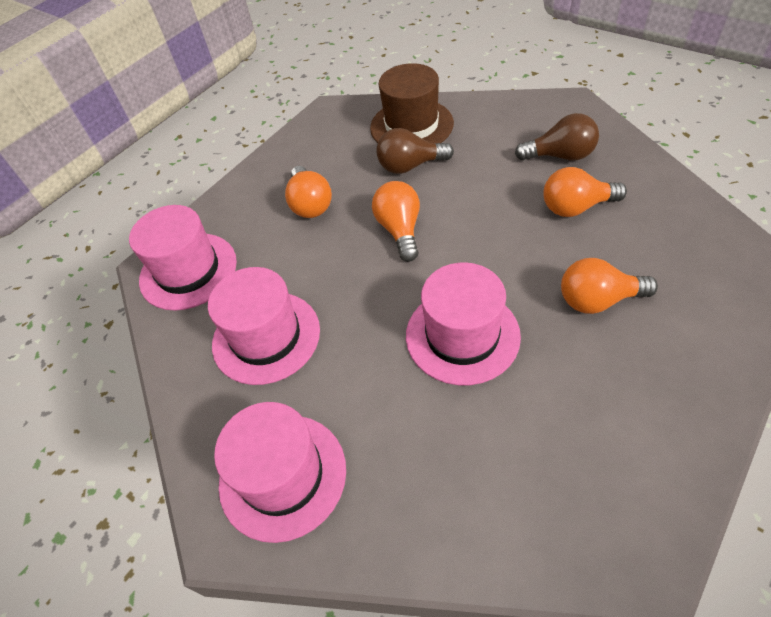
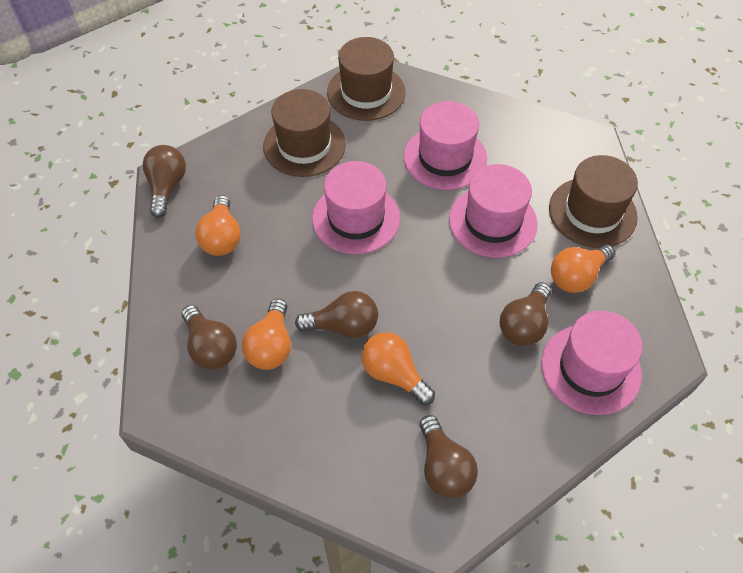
brown hat: 1 -> 3
brown light bulb: 2 -> 5

